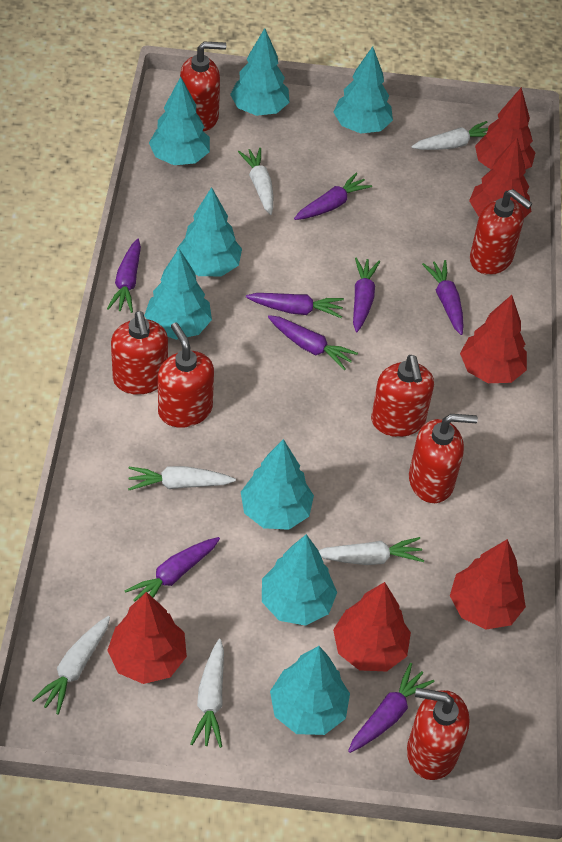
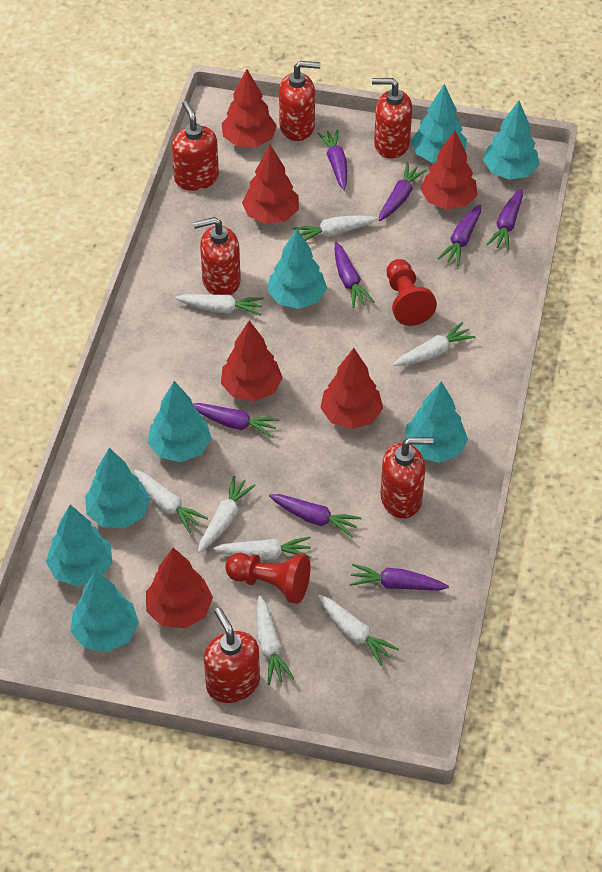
red pawn: 0 -> 2
red soap dispenser: 7 -> 6
white carrot: 6 -> 8

